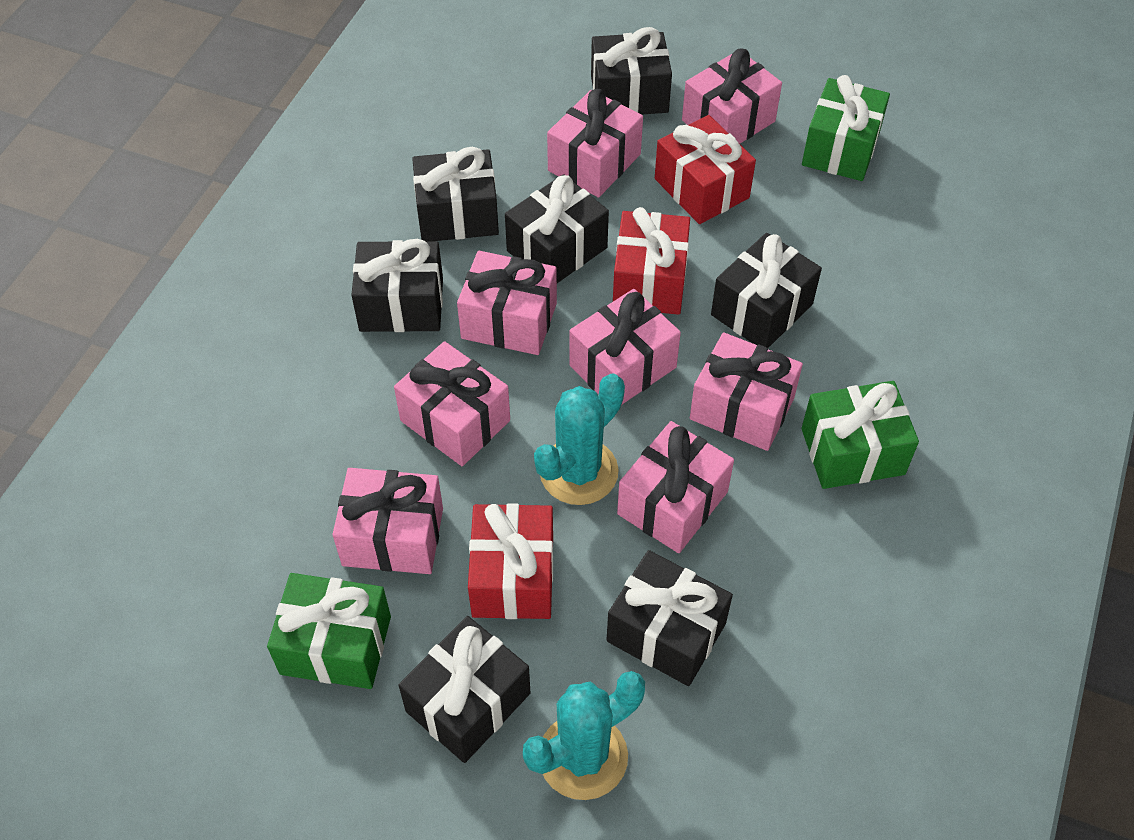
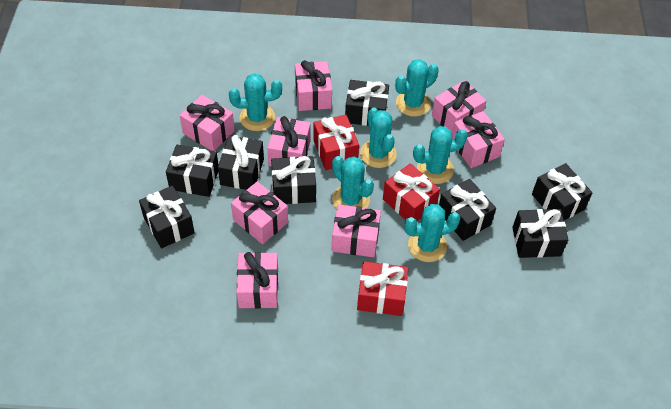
black gift: 7 -> 8
green gift: 3 -> 0
turquoise cactus: 2 -> 6

